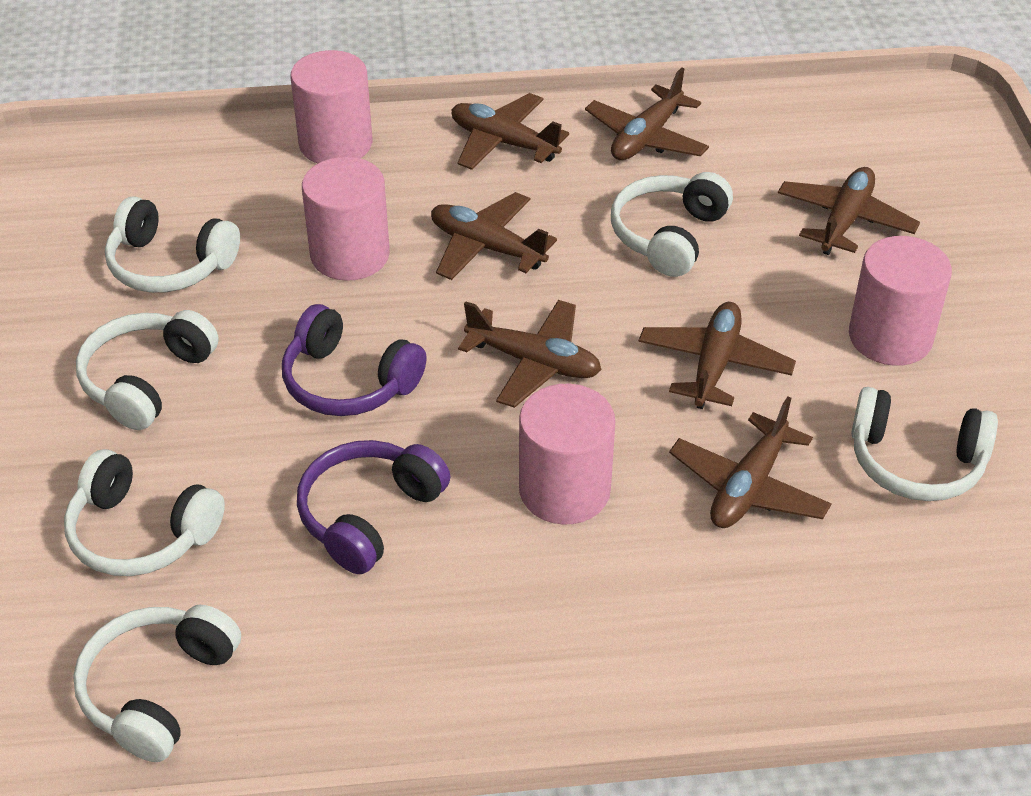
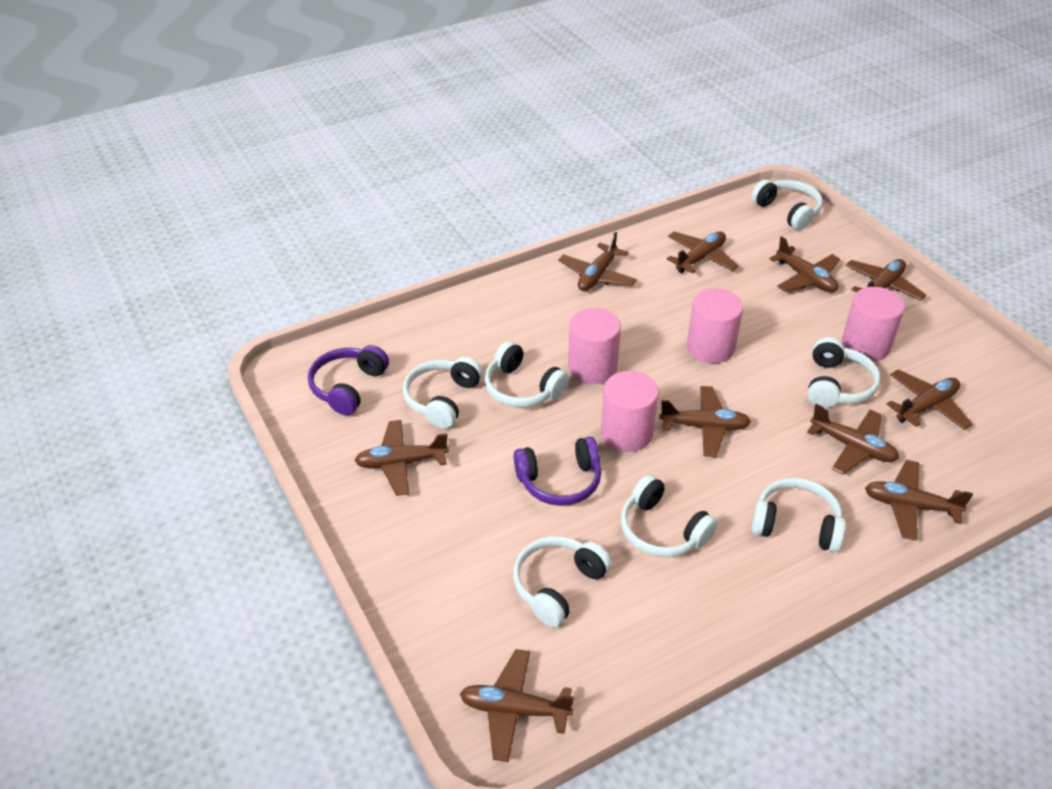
brown plane: 7 -> 10
white headphones: 6 -> 7

